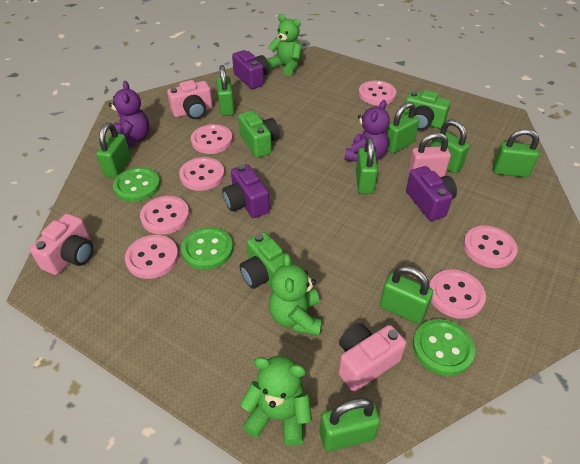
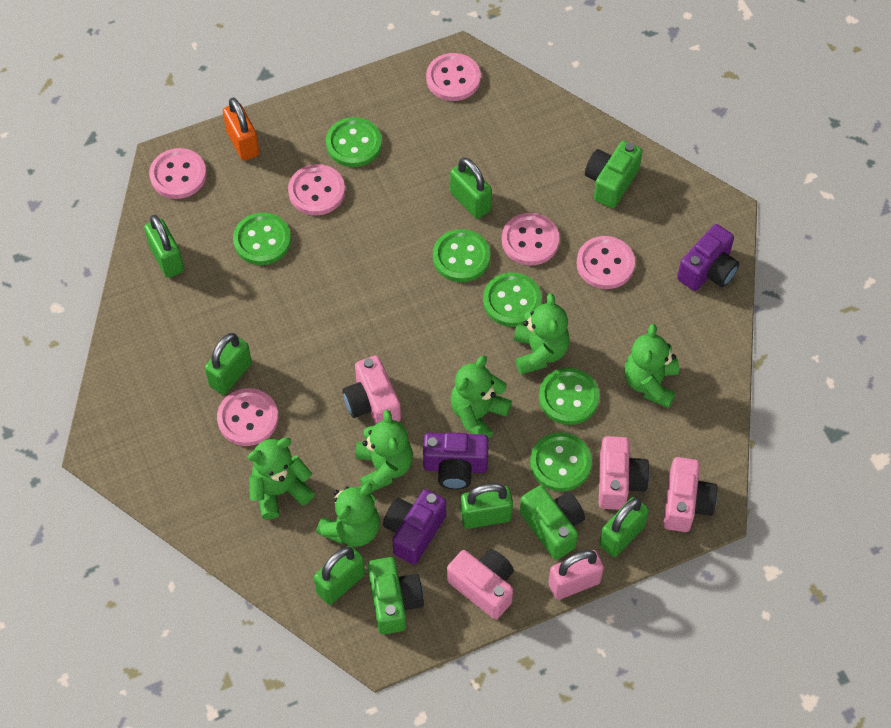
green button: 3 -> 6
green padlock: 8 -> 6
green teddy bear: 3 -> 6
orange padlock: 0 -> 1
pink button: 7 -> 6
pink camera: 3 -> 4
purple teddy bear: 2 -> 0

